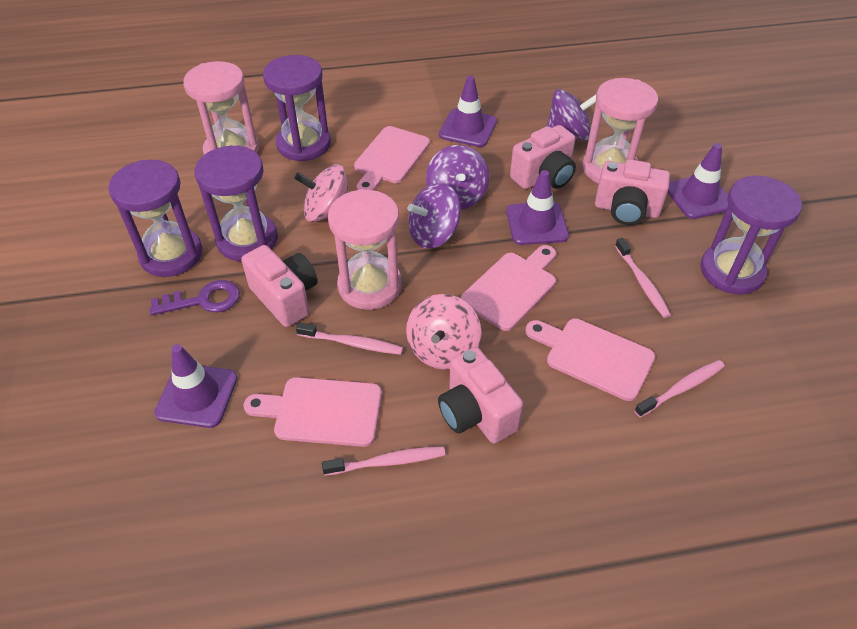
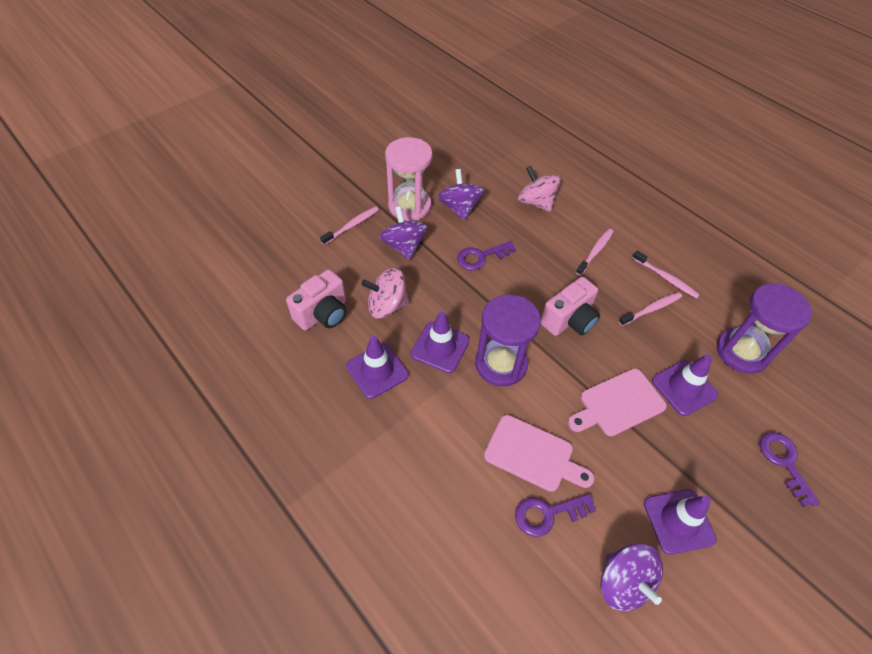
pink camera: 4 -> 2
pink cutting board: 4 -> 2
pink hourglass: 3 -> 1
purple hourglass: 4 -> 2
purple key: 1 -> 3

